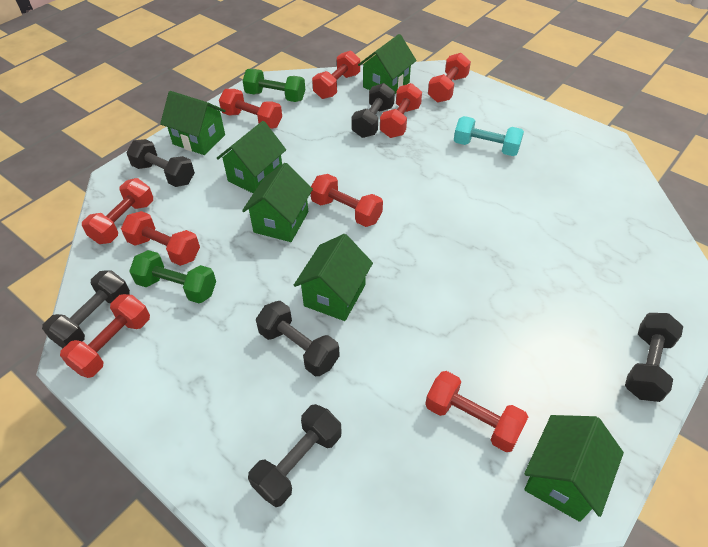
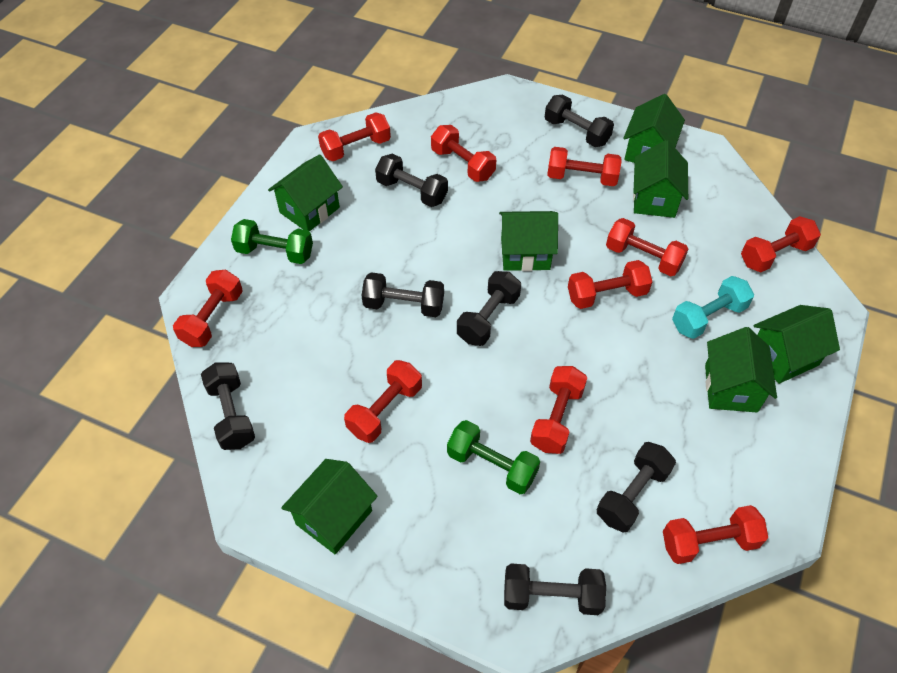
black dumbbell: 6 -> 7
green house: 6 -> 7
red dumbbell: 9 -> 10

